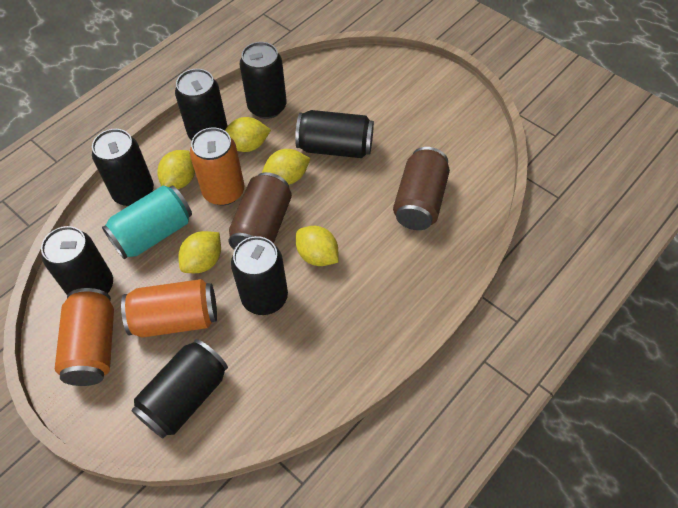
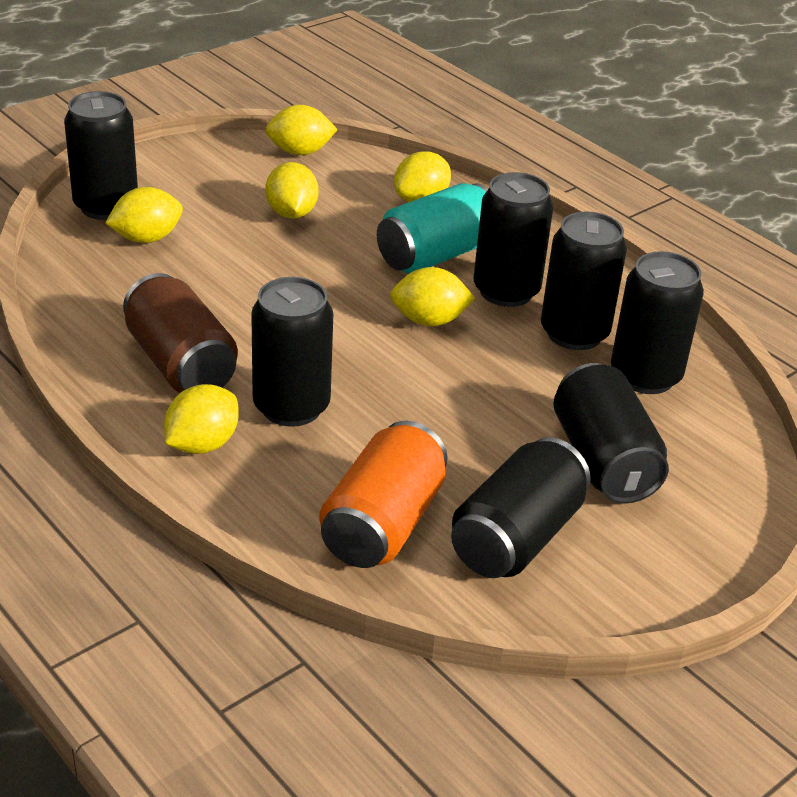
brown can: 2 -> 1
orange can: 3 -> 1
yellow lemon: 5 -> 6

